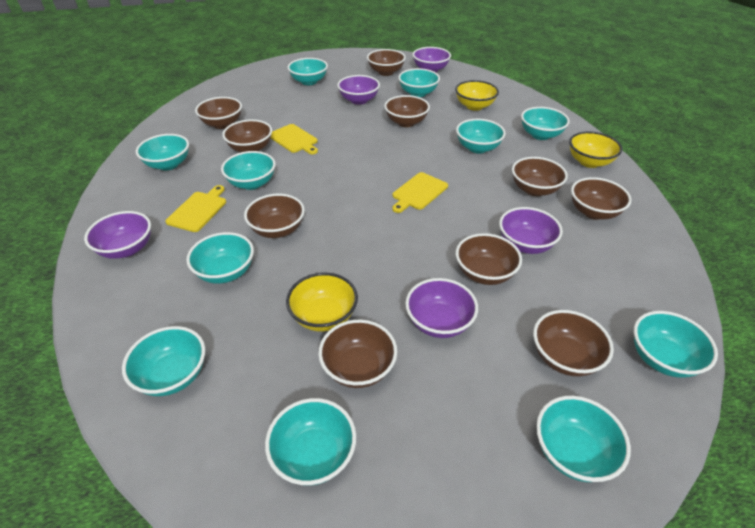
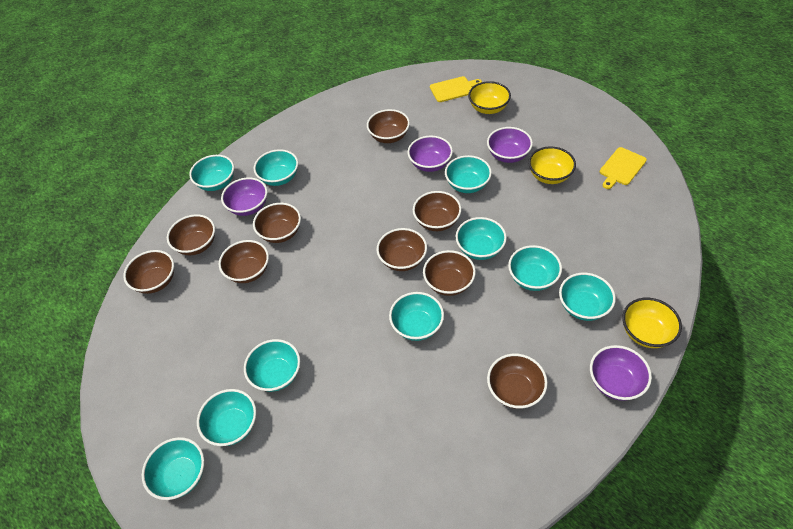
brown bowl: 10 -> 9
purple bowl: 5 -> 4
turquoise bowl: 11 -> 10
yellow cutting board: 3 -> 2

